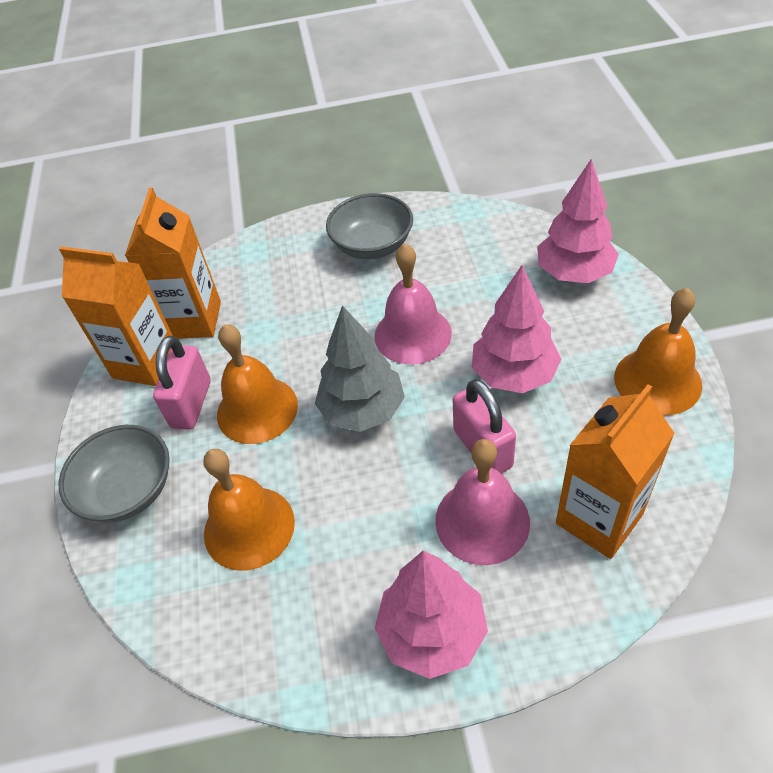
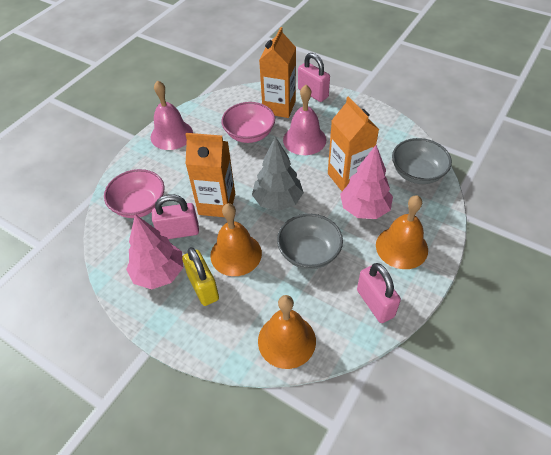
pink bowl: 0 -> 2
pink padlock: 2 -> 3
pink tree: 3 -> 2
yellow padlock: 0 -> 1

